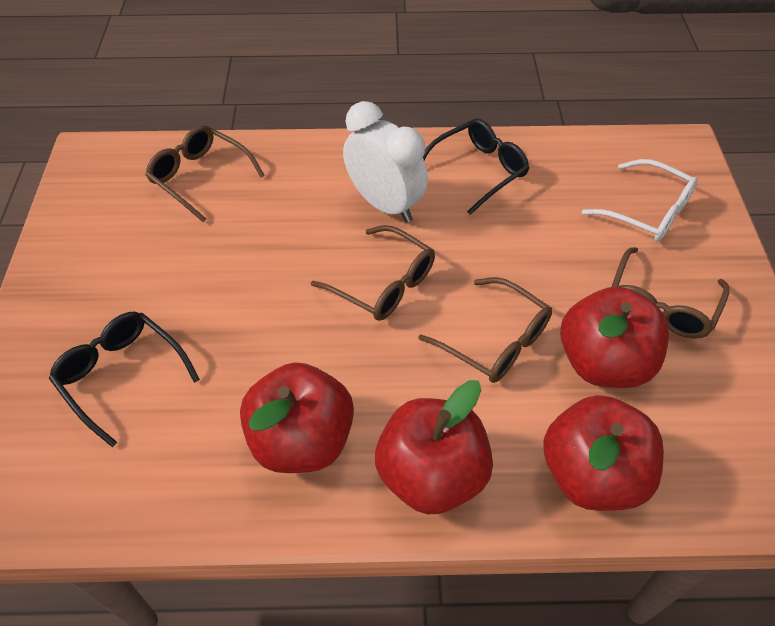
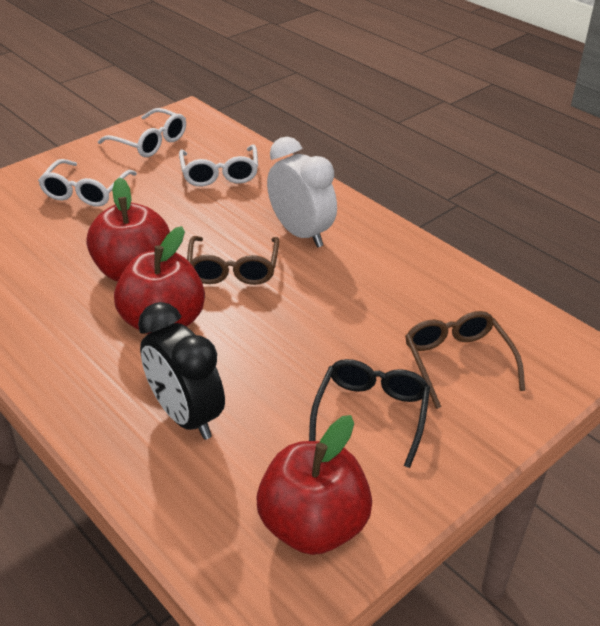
black clock: 0 -> 1
black glasses: 2 -> 1
brown glasses: 4 -> 2
red apple: 4 -> 3
white glasses: 1 -> 3

